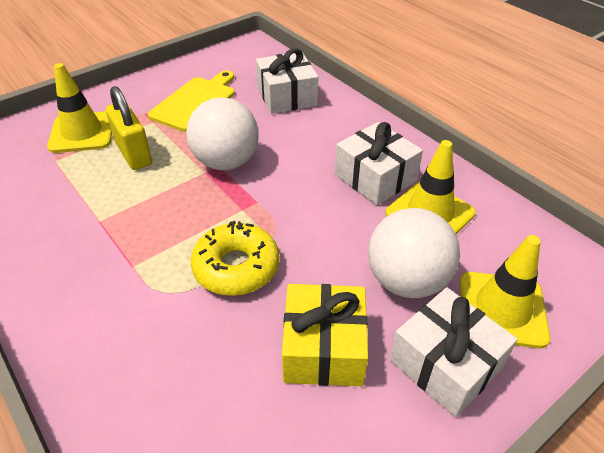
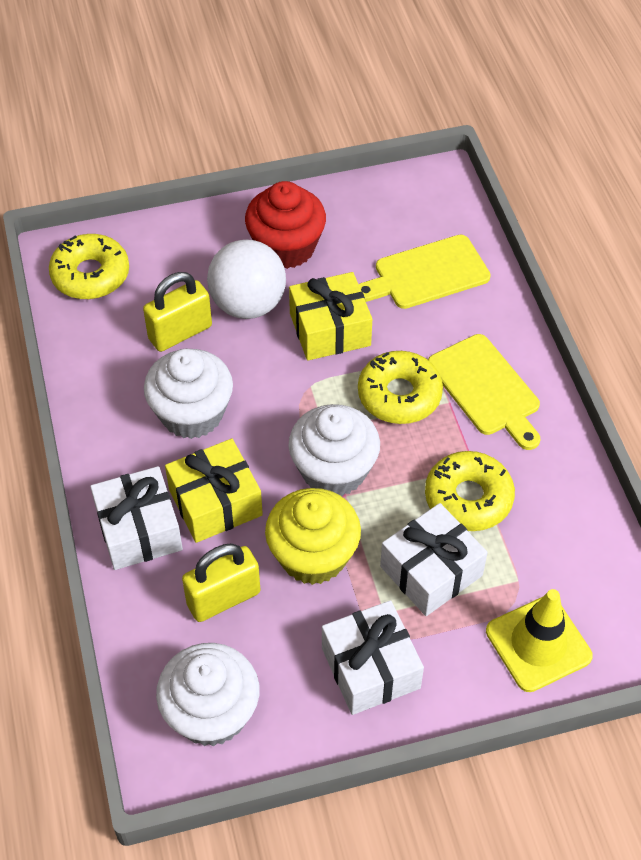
red cupcake: 0 -> 1
white ball: 2 -> 1
white cupcake: 0 -> 3
yellow cupcake: 0 -> 1
yellow cutting board: 1 -> 2
yellow donut: 1 -> 3
yellow gift: 1 -> 2
yellow padlock: 1 -> 2
yellow traffic cone: 3 -> 1

